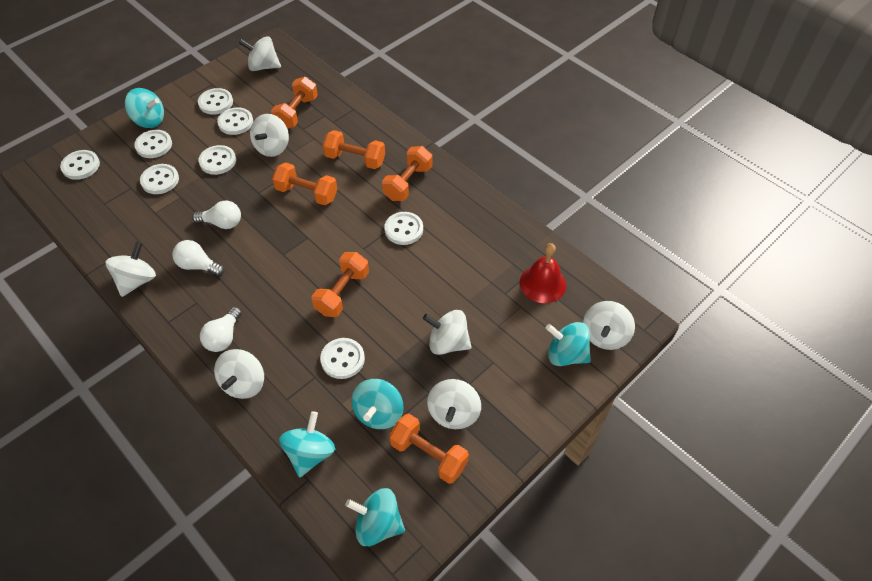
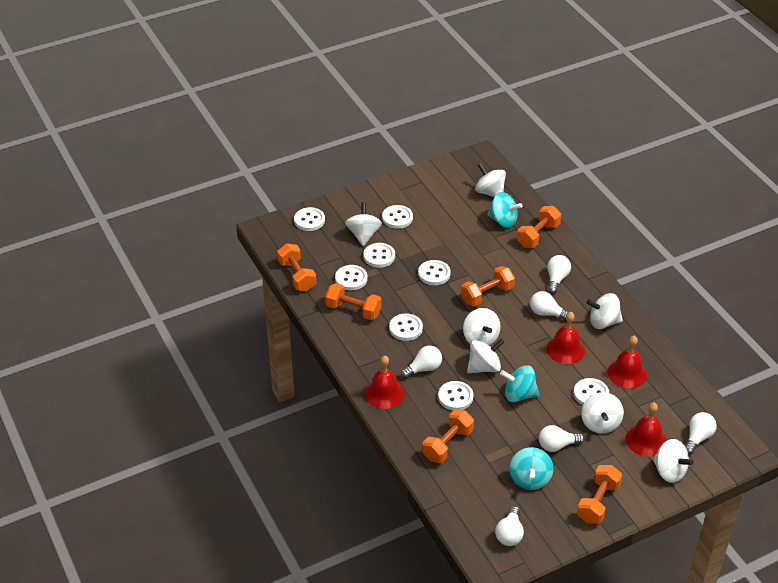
red bell: 1 -> 4
turquoise spinning top: 5 -> 3
white light bulb: 3 -> 6

